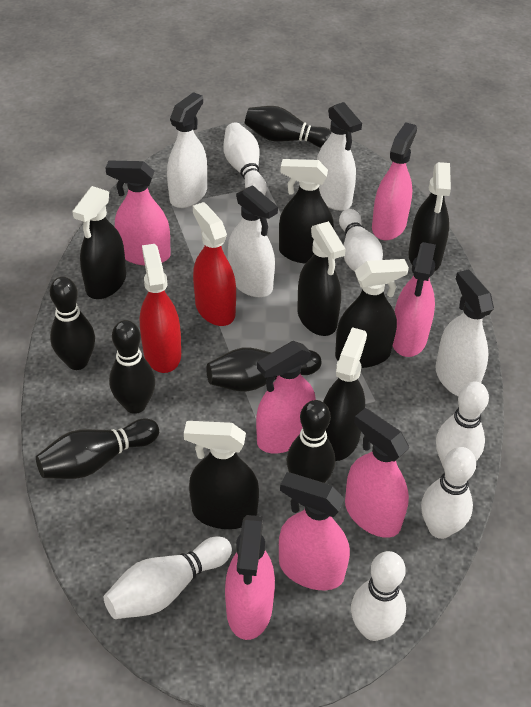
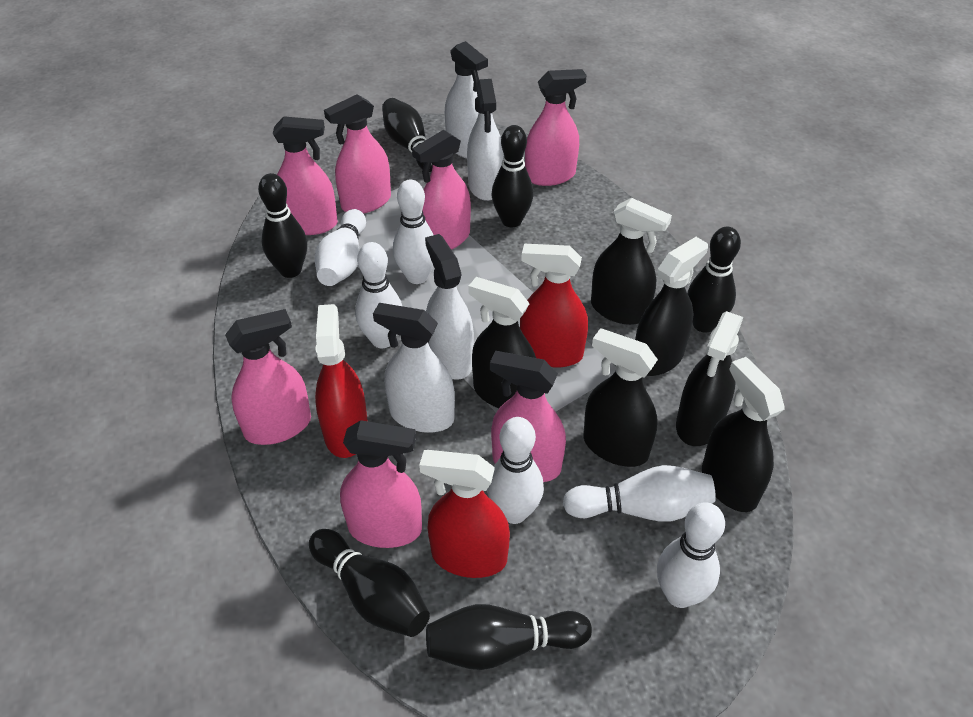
black spray bottle: 7 -> 6
red spray bottle: 2 -> 3

